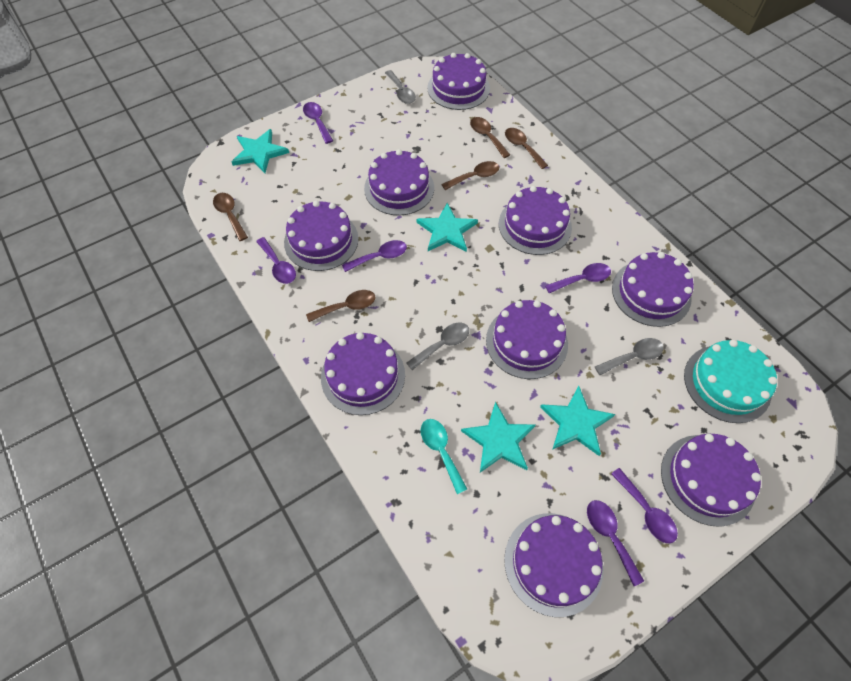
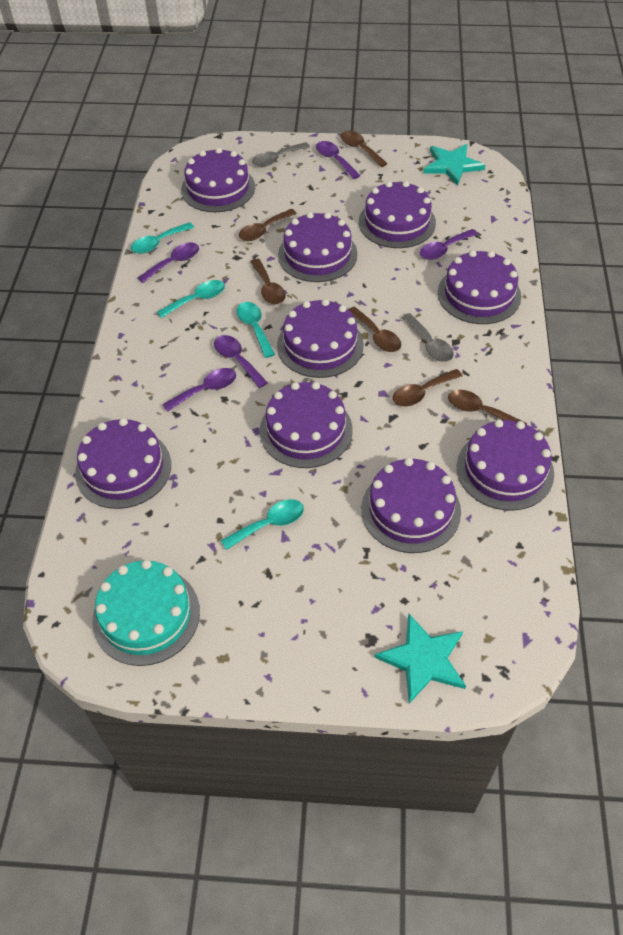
brown spoon: 5 -> 6
grey spoon: 3 -> 2
purple spoon: 6 -> 5
turquoise spoon: 1 -> 4
turquoise star: 4 -> 2

